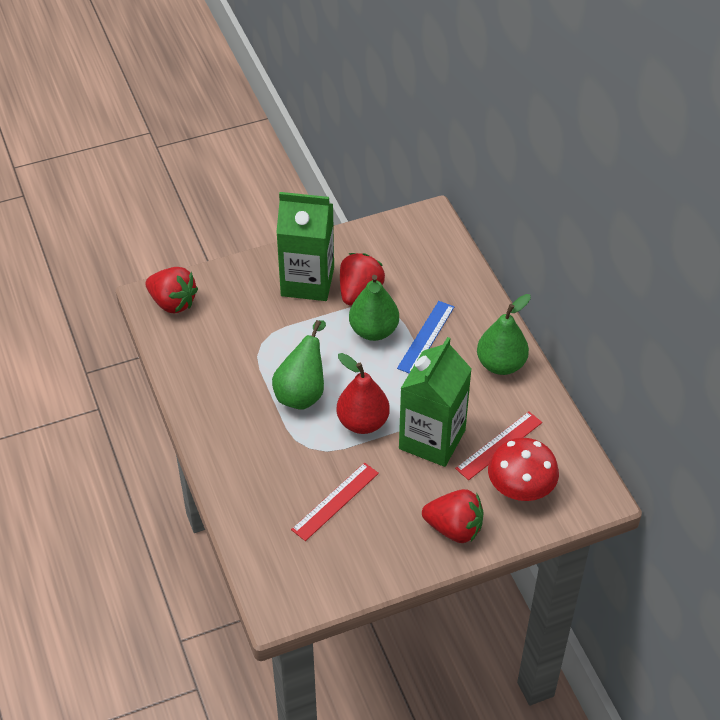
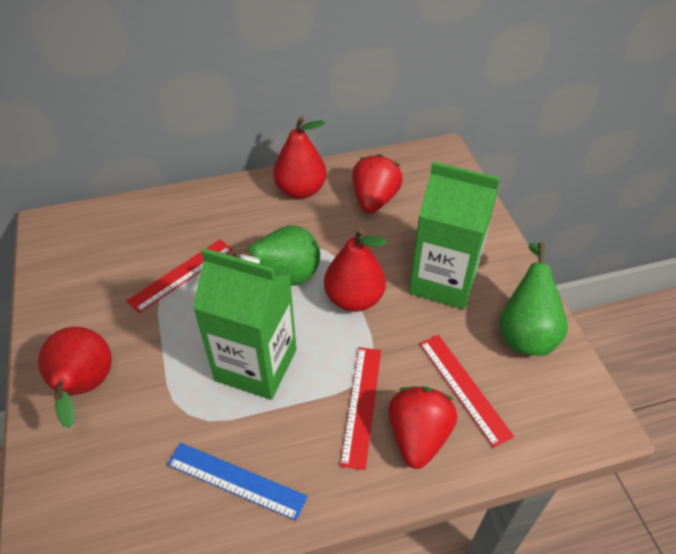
green pear: 3 -> 2
red mushroom: 1 -> 0
red pear: 1 -> 3
red ruler: 2 -> 3
red strawberry: 3 -> 2

